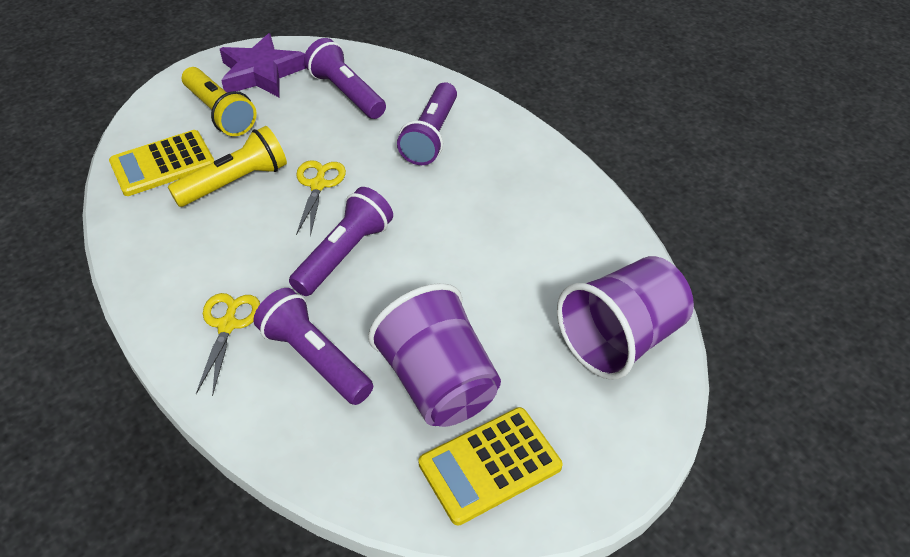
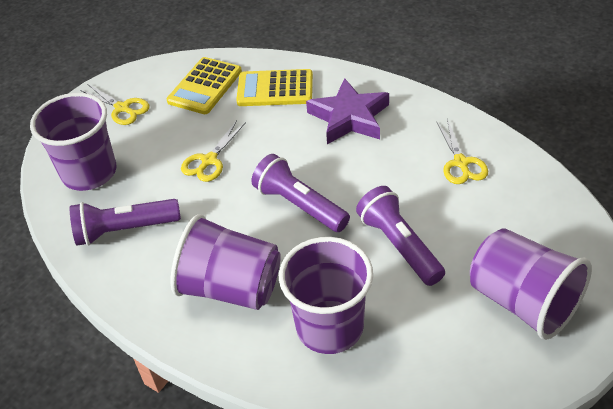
purple cup: 2 -> 4
purple flashlight: 4 -> 3
yellow flashlight: 2 -> 0
yellow scissors: 2 -> 3

